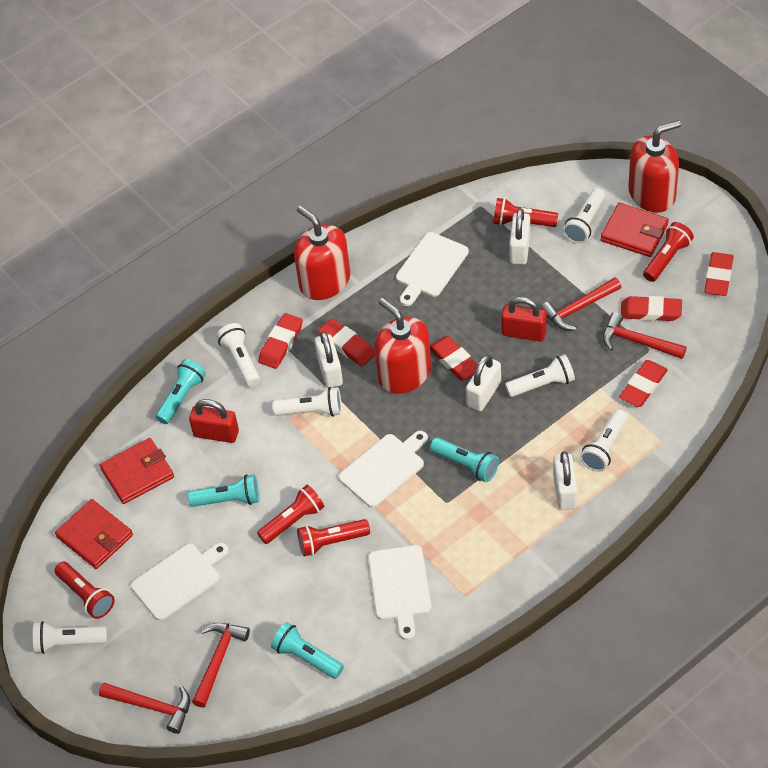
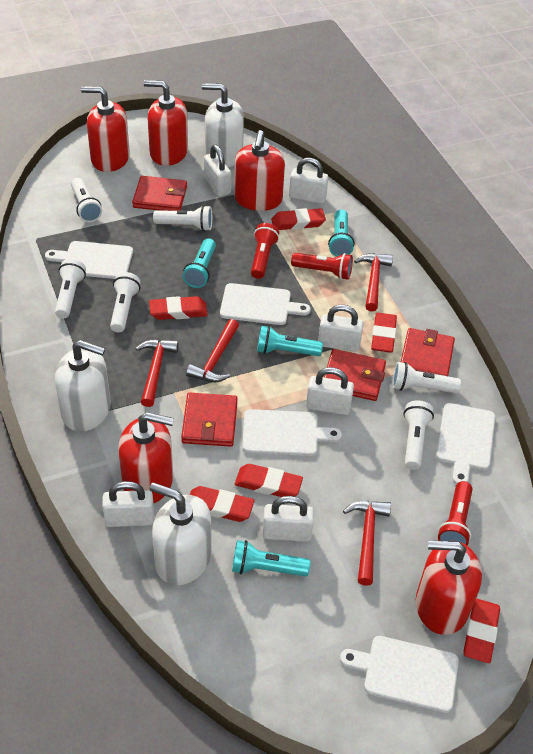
red flashlight: 5 -> 3
red padlock: 2 -> 0
red soap dispenser: 3 -> 5
red wallet: 3 -> 4
white cutting board: 4 -> 5
white padlock: 4 -> 6
white soap dispenser: 0 -> 3

